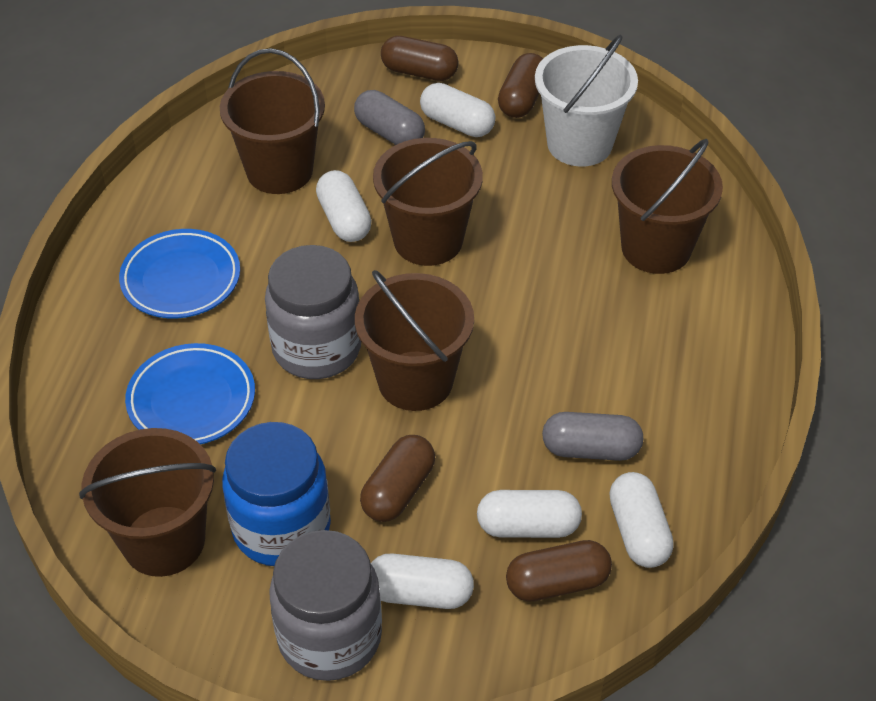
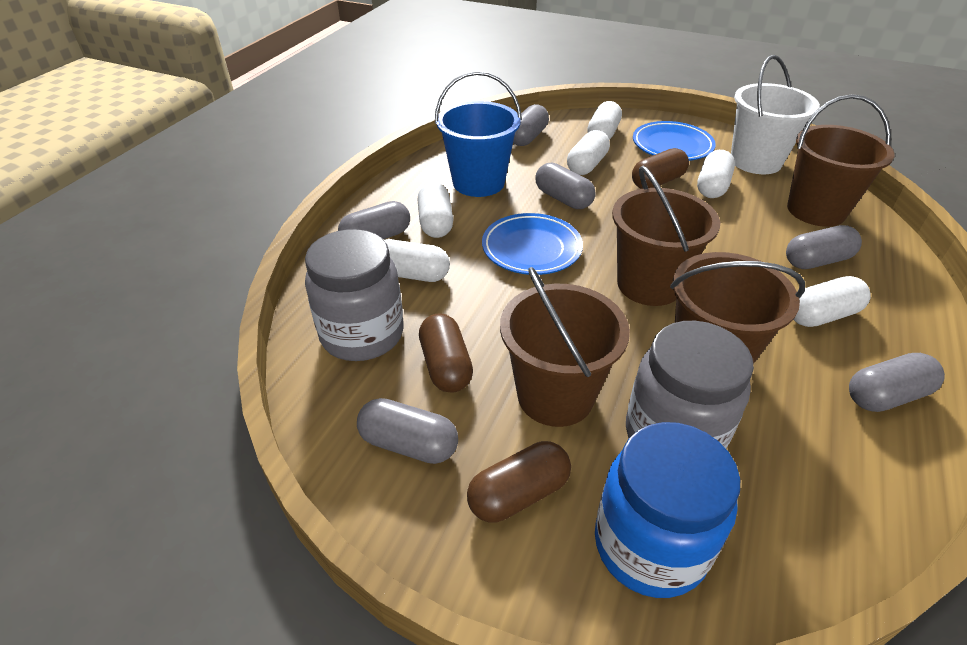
blue bucket: 0 -> 1
brown bucket: 5 -> 4
brown capsule: 4 -> 3
grey capsule: 2 -> 6
white capsule: 5 -> 6

